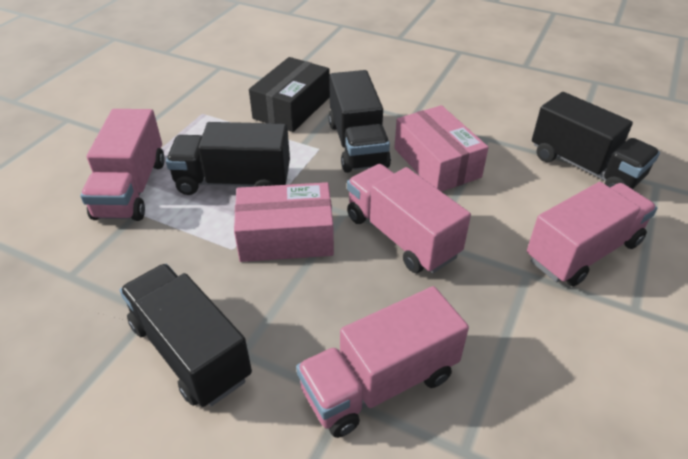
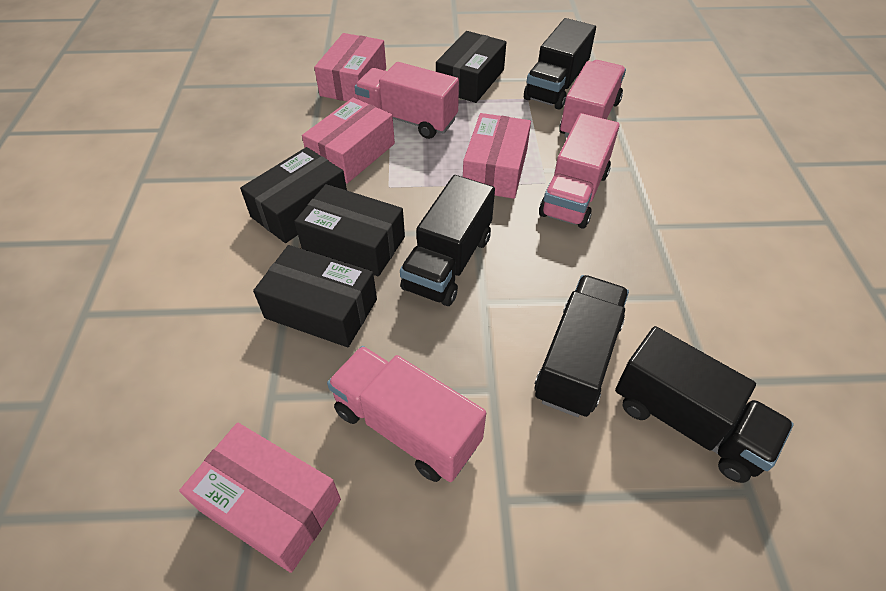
black box: 1 -> 4
pink box: 2 -> 4

